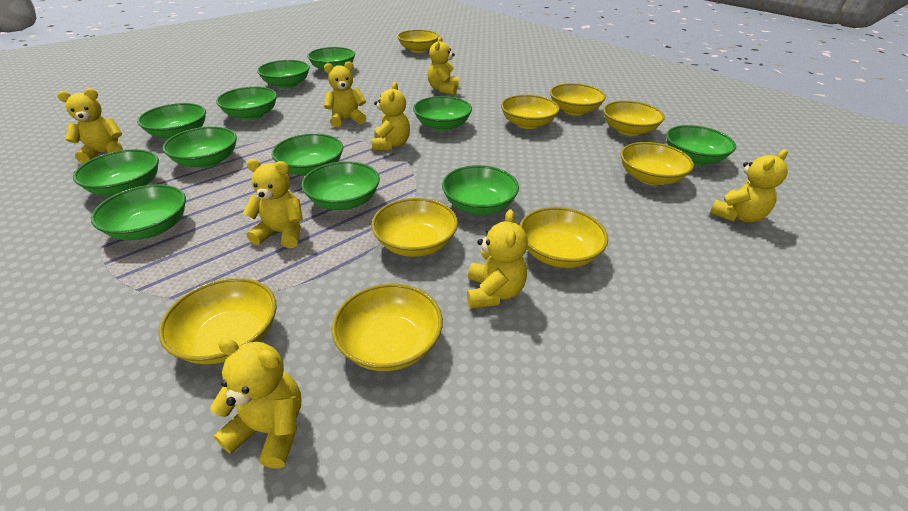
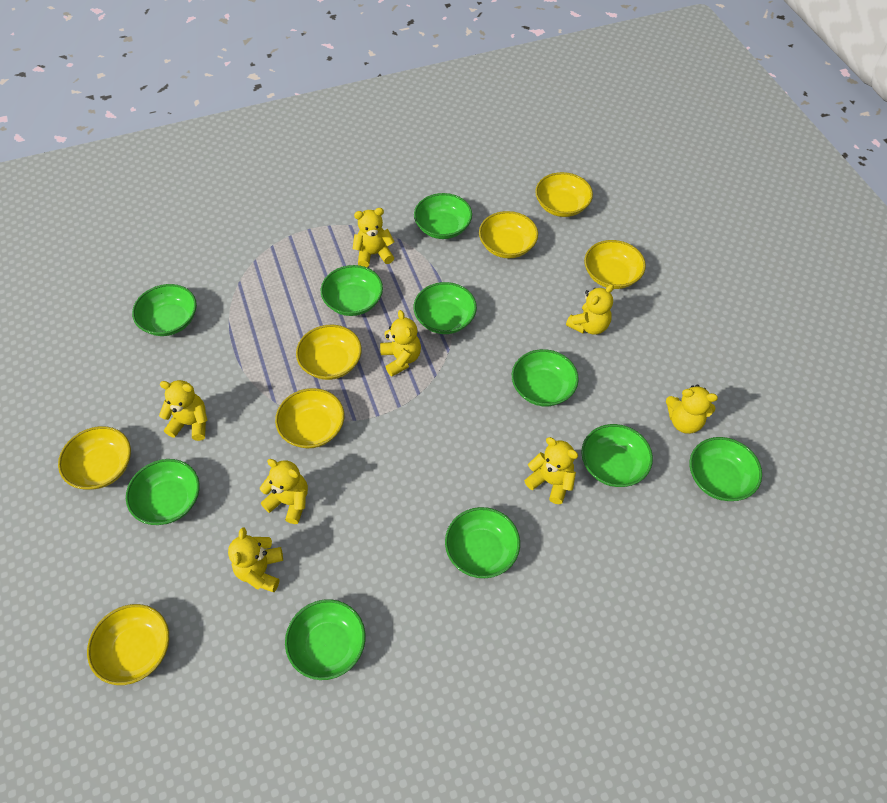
green bowl: 12 -> 10
yellow bowl: 9 -> 7

